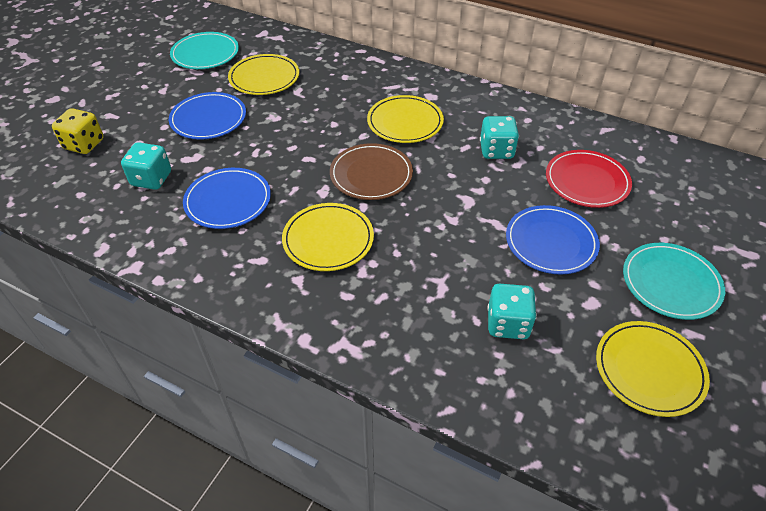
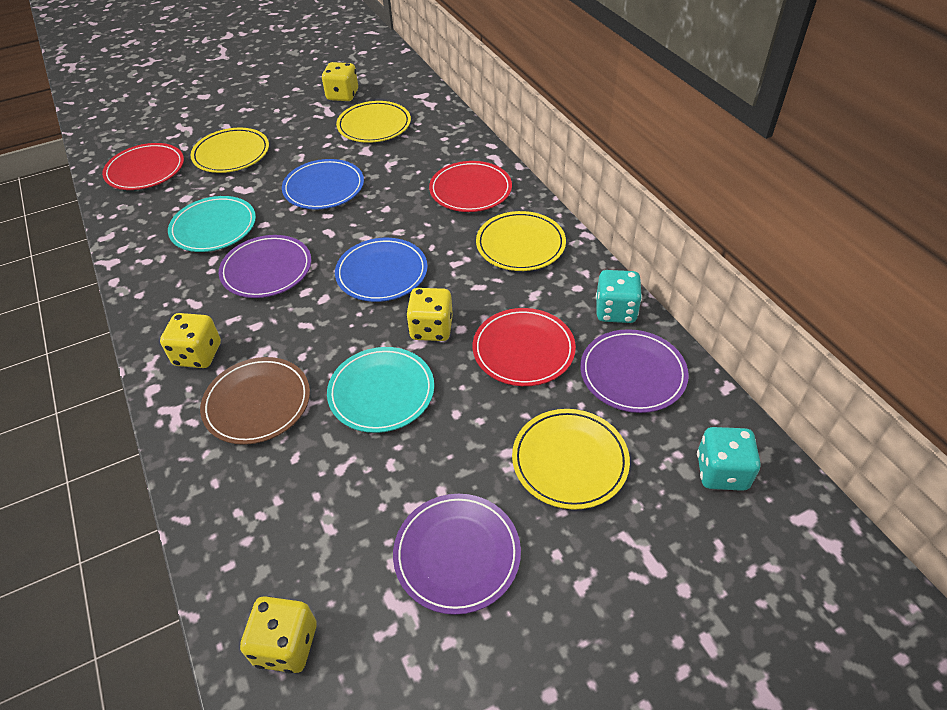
blue plate: 3 -> 2
purple plate: 0 -> 3
red plate: 1 -> 3
turquoise dice: 3 -> 2
yellow dice: 1 -> 4

